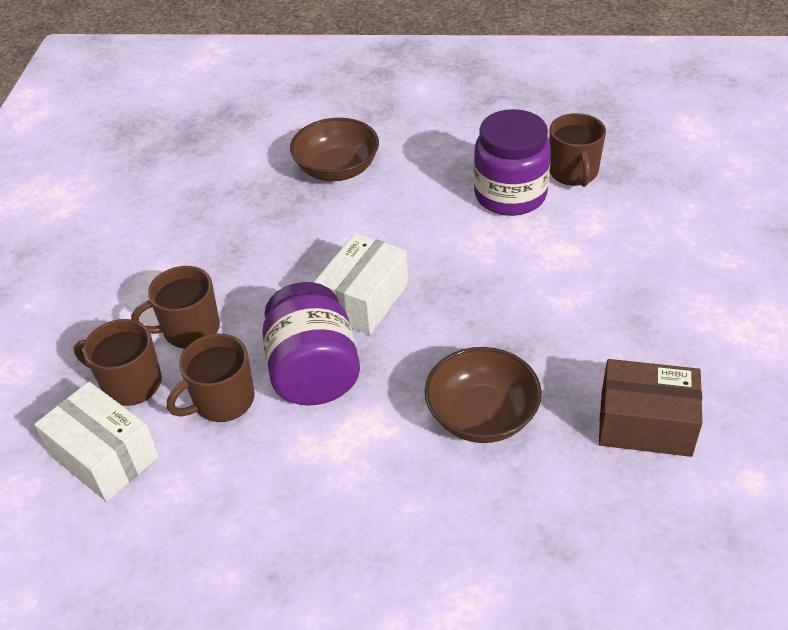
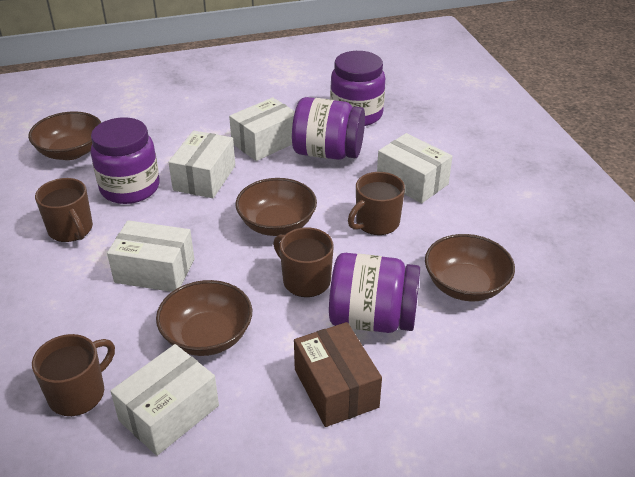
brown bowl: 2 -> 4
purple jar: 2 -> 4
white box: 2 -> 5

